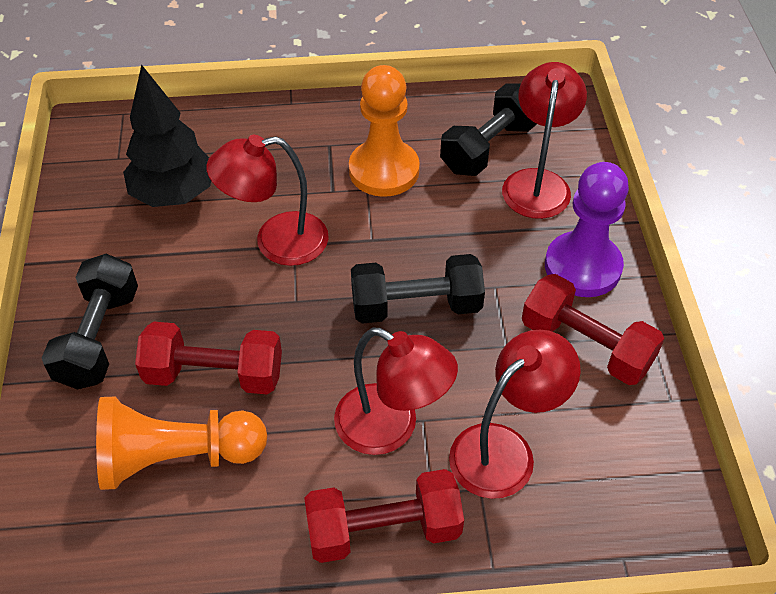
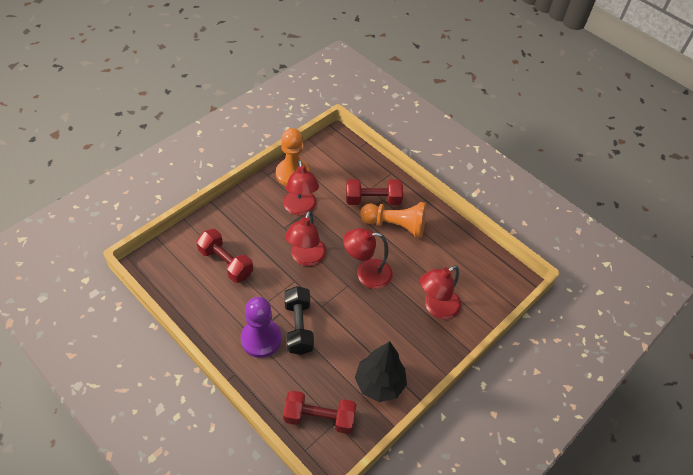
black dumbbell: 3 -> 1

